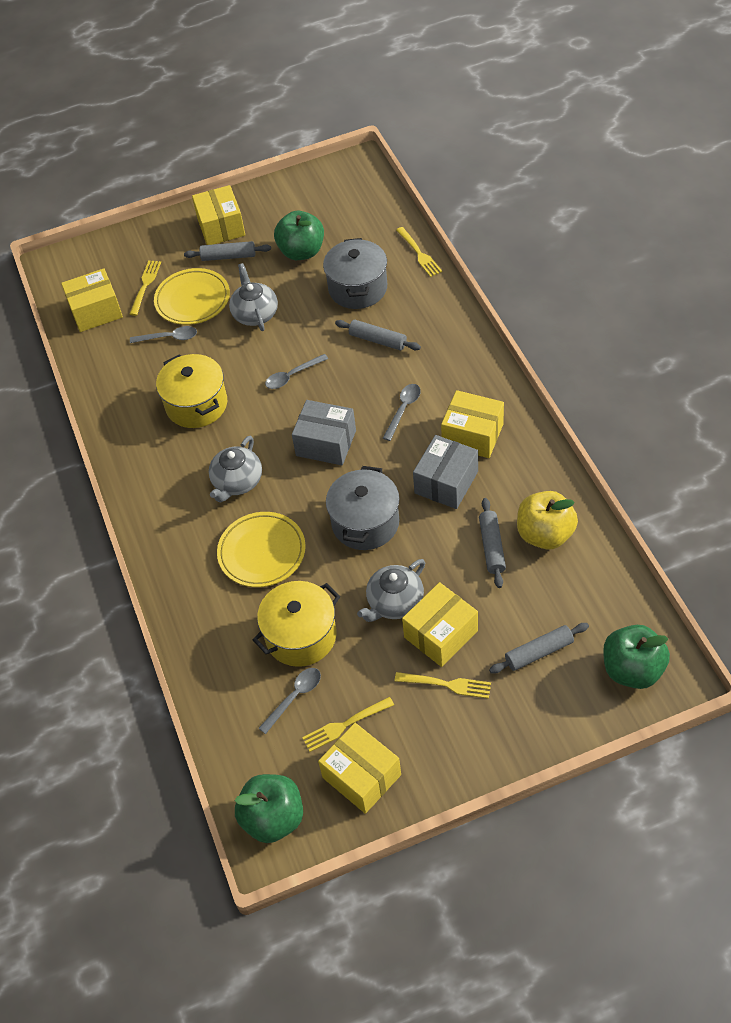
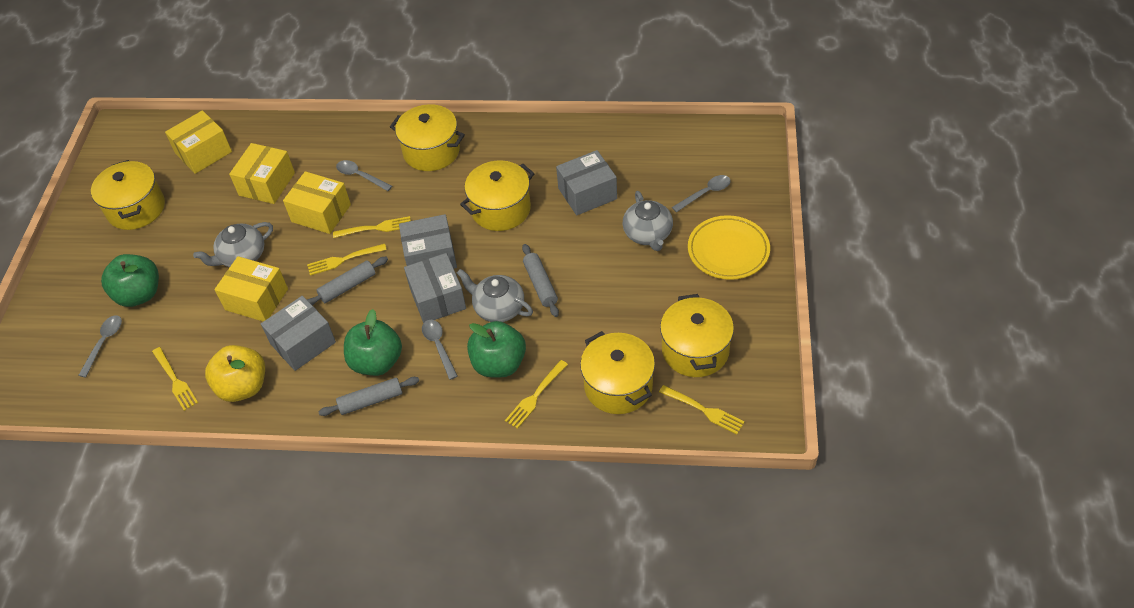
grey box: 2 -> 4
grey pot: 2 -> 0
grey rolling pin: 4 -> 3
yellow box: 5 -> 4
yellow fork: 4 -> 5
yellow plate: 2 -> 1
yellow pot: 2 -> 5

